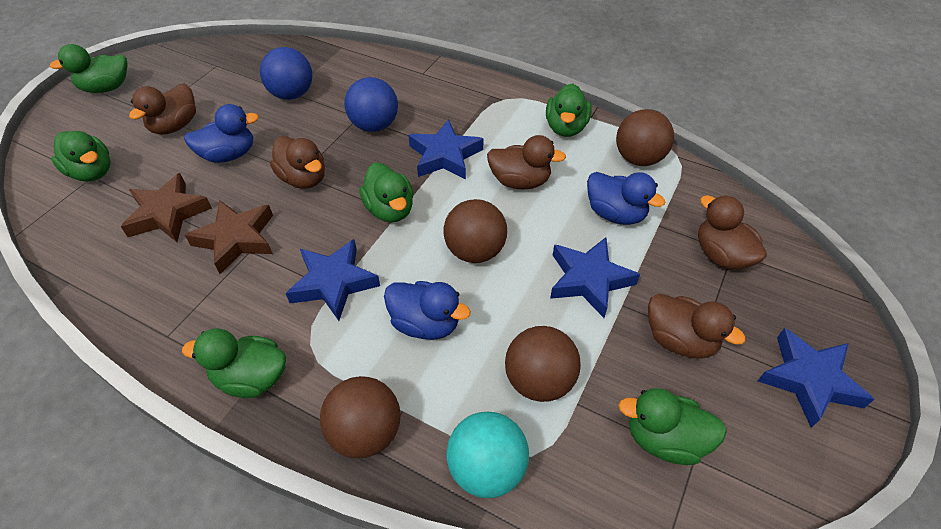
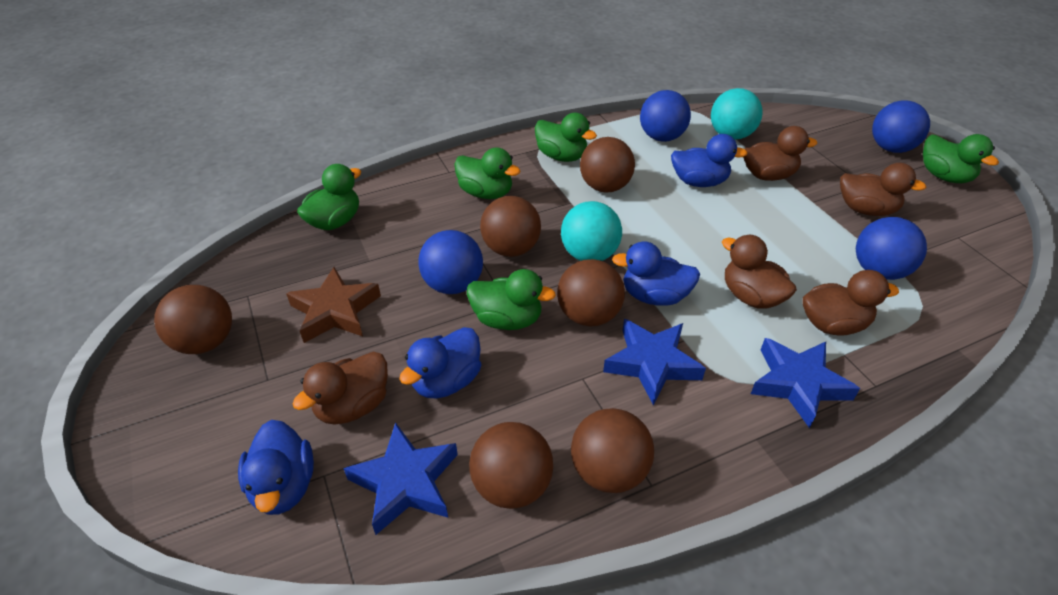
blue ball: 2 -> 4
blue duck: 3 -> 4
blue star: 4 -> 3
brown ball: 4 -> 6
brown star: 2 -> 1
green duck: 6 -> 5
turquoise ball: 1 -> 2

